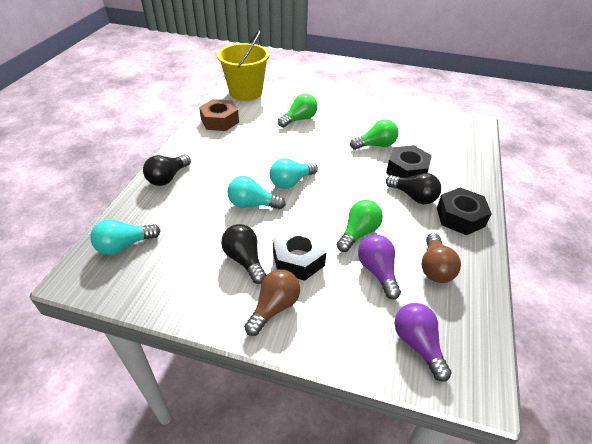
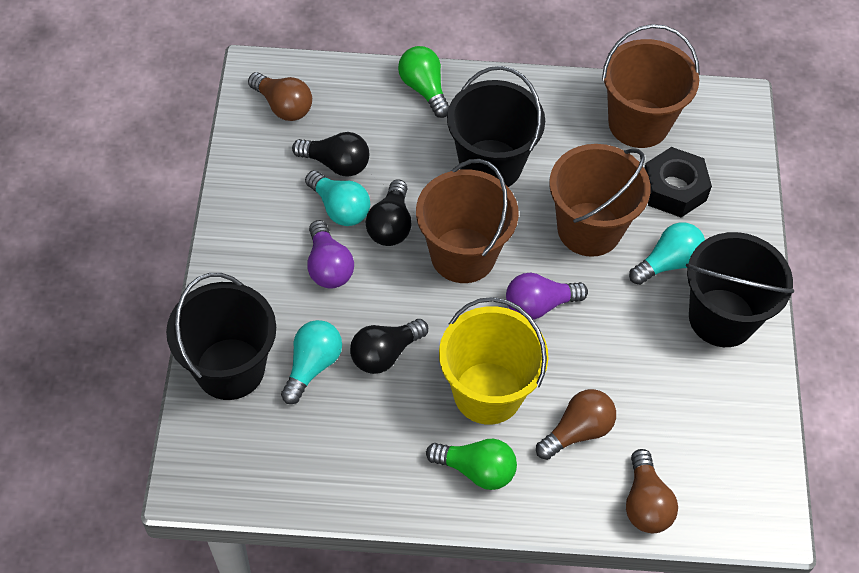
black bucket: 0 -> 3
black nut: 3 -> 1
brown bucket: 0 -> 3
brown light bulb: 2 -> 3
brown nut: 1 -> 0
green light bulb: 3 -> 2

